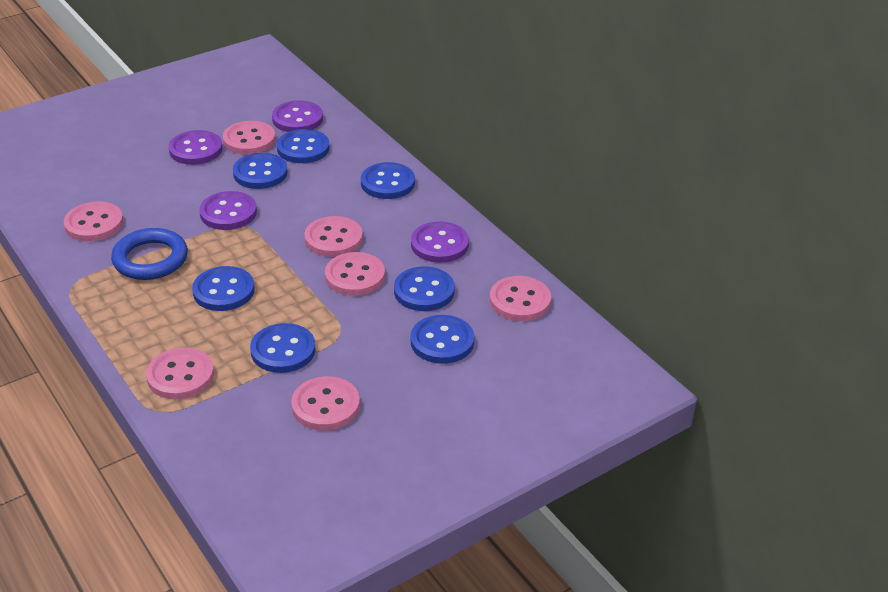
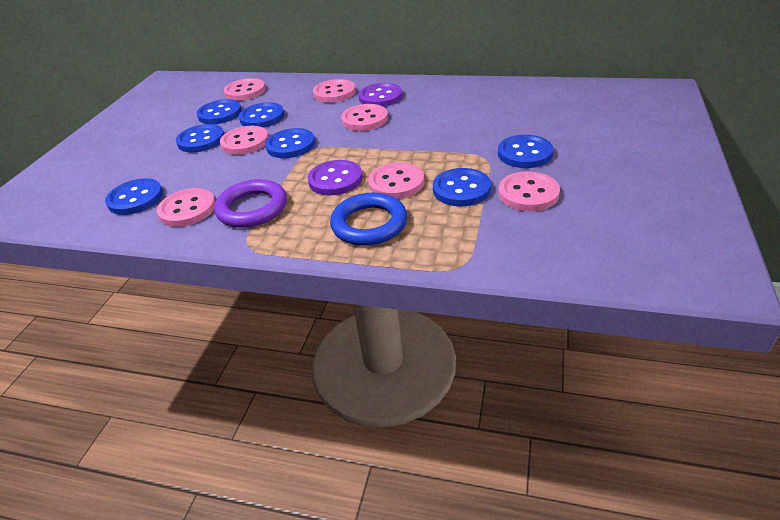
purple button: 4 -> 2
purple ring: 0 -> 1

